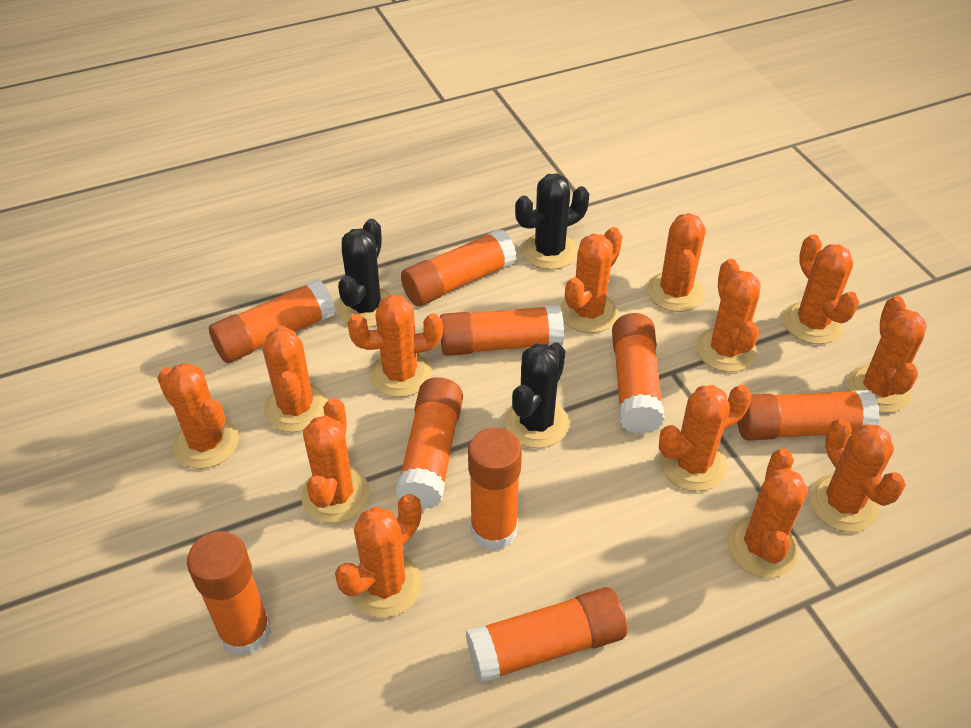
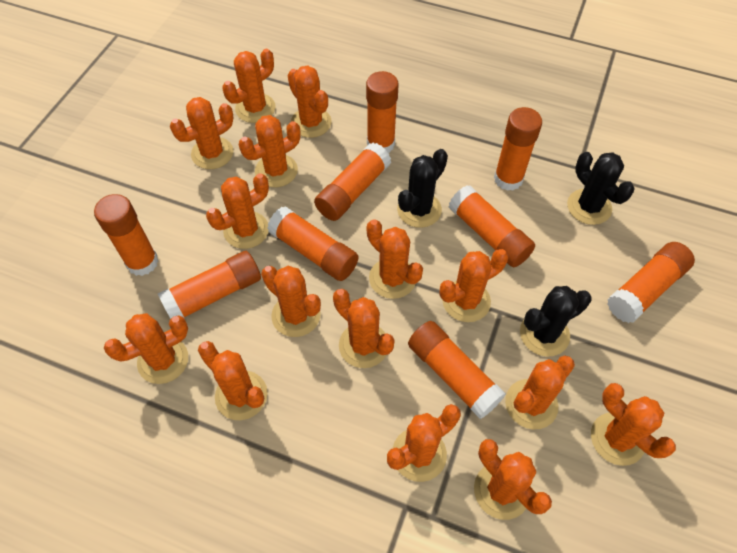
orange cactus: 13 -> 15

